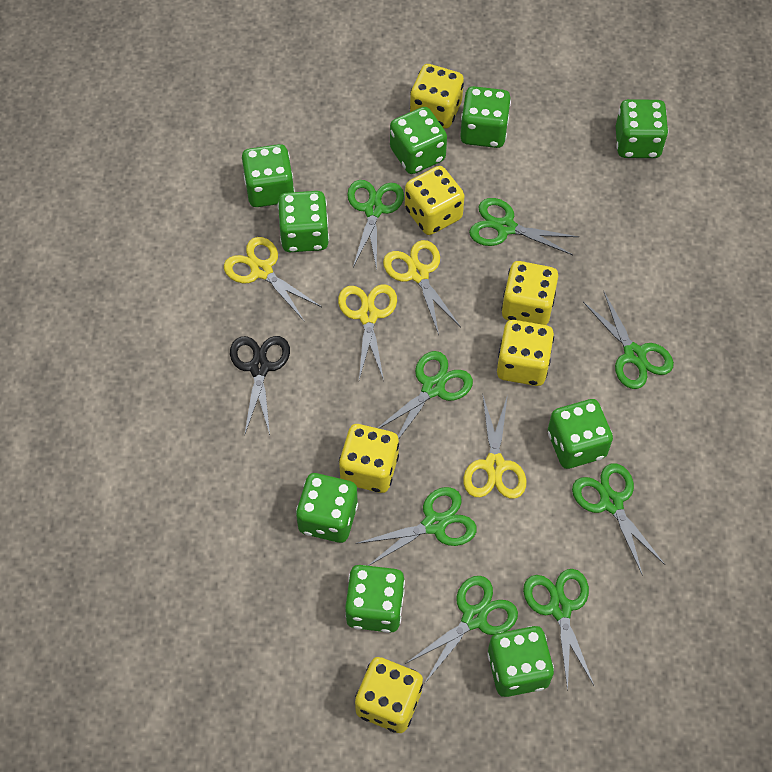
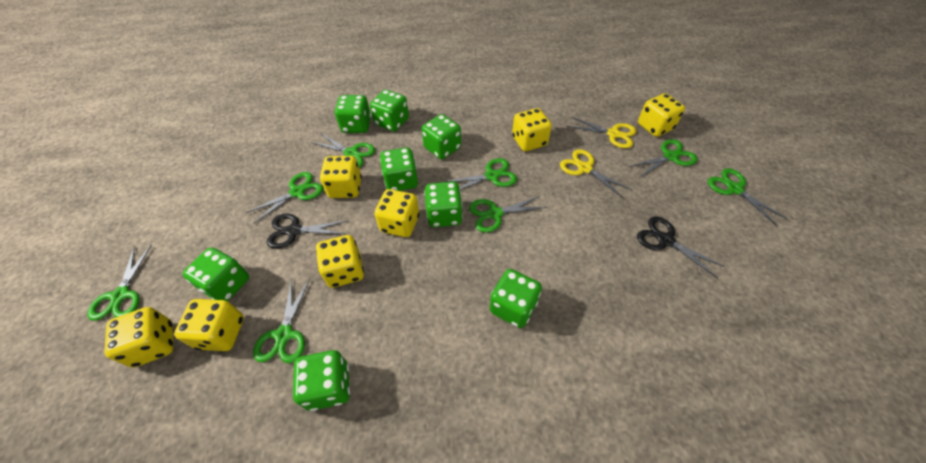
black scissors: 1 -> 2
green dice: 9 -> 8
yellow dice: 6 -> 7
yellow scissors: 4 -> 2

